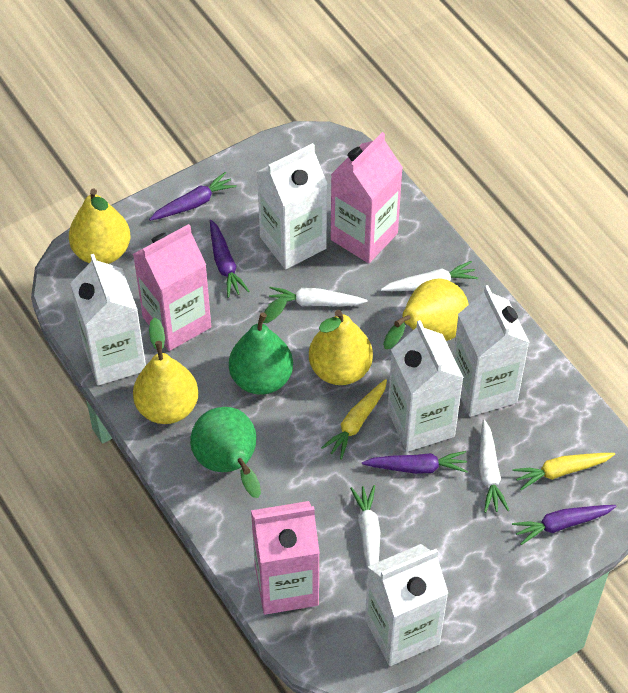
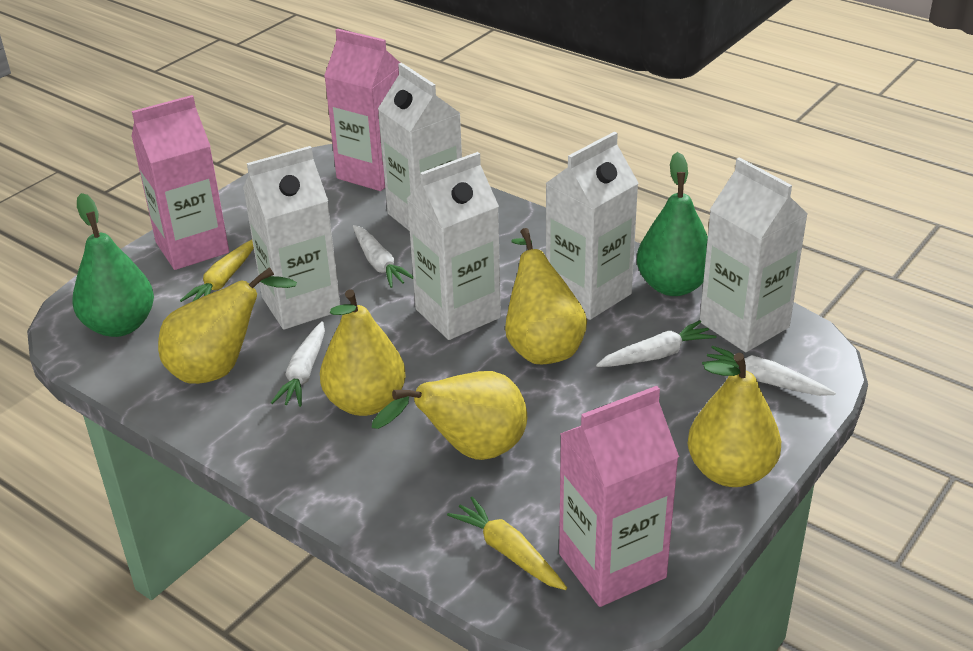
purple carrot: 4 -> 0
yellow pear: 4 -> 5

